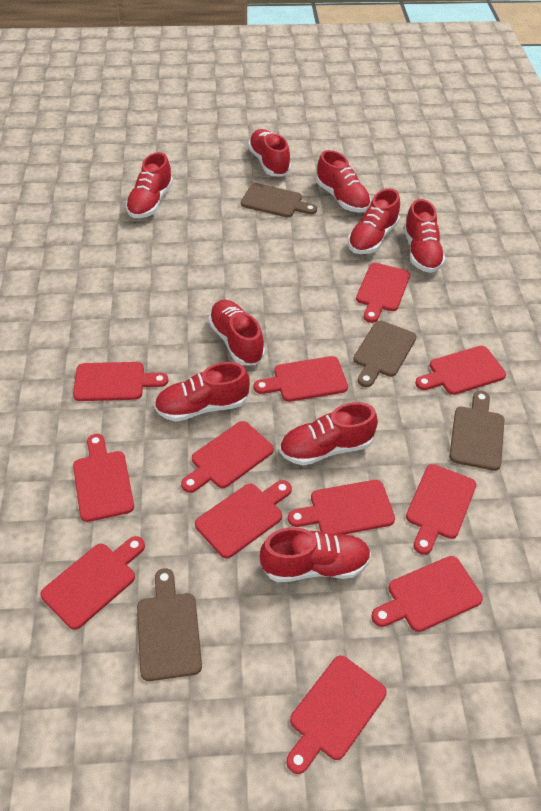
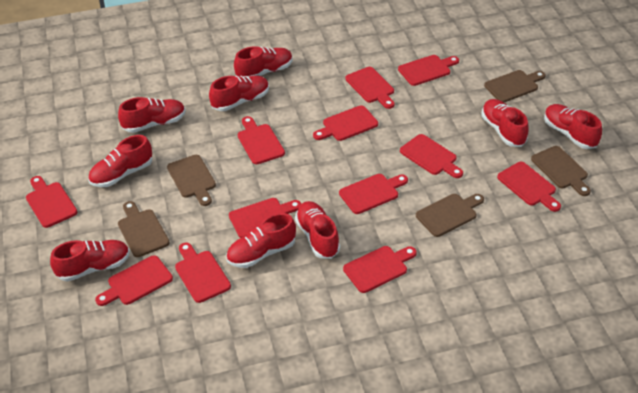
brown cutting board: 4 -> 5

